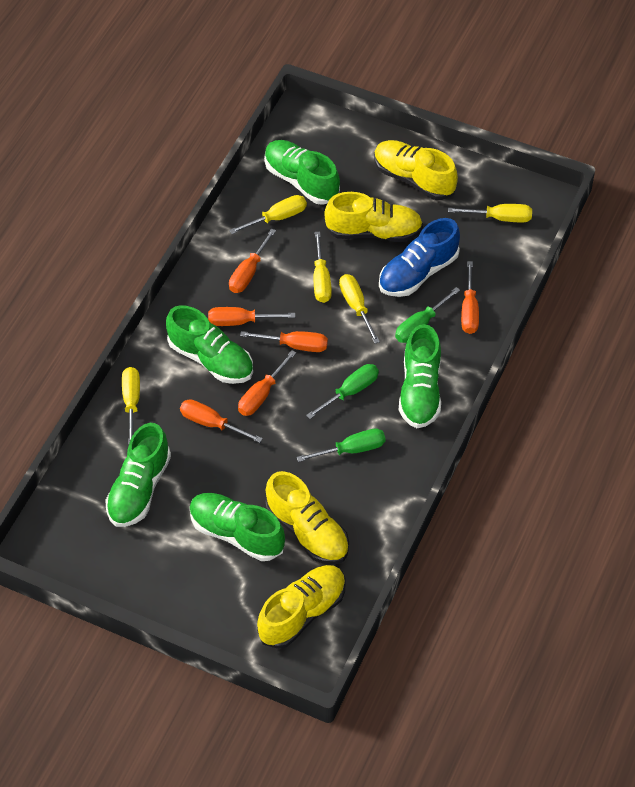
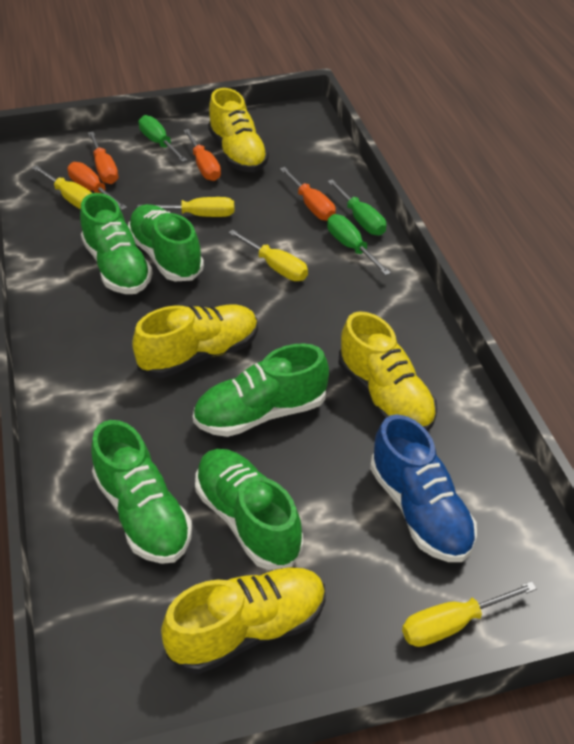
orange screwdriver: 6 -> 4
yellow screwdriver: 5 -> 4

